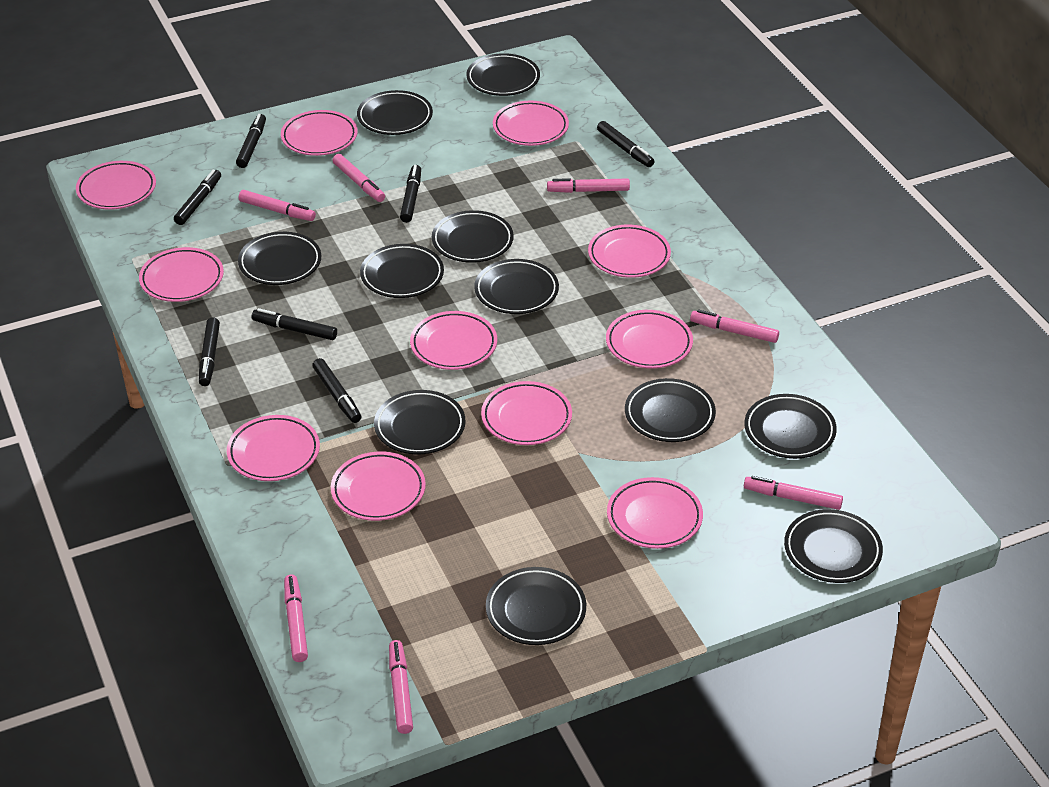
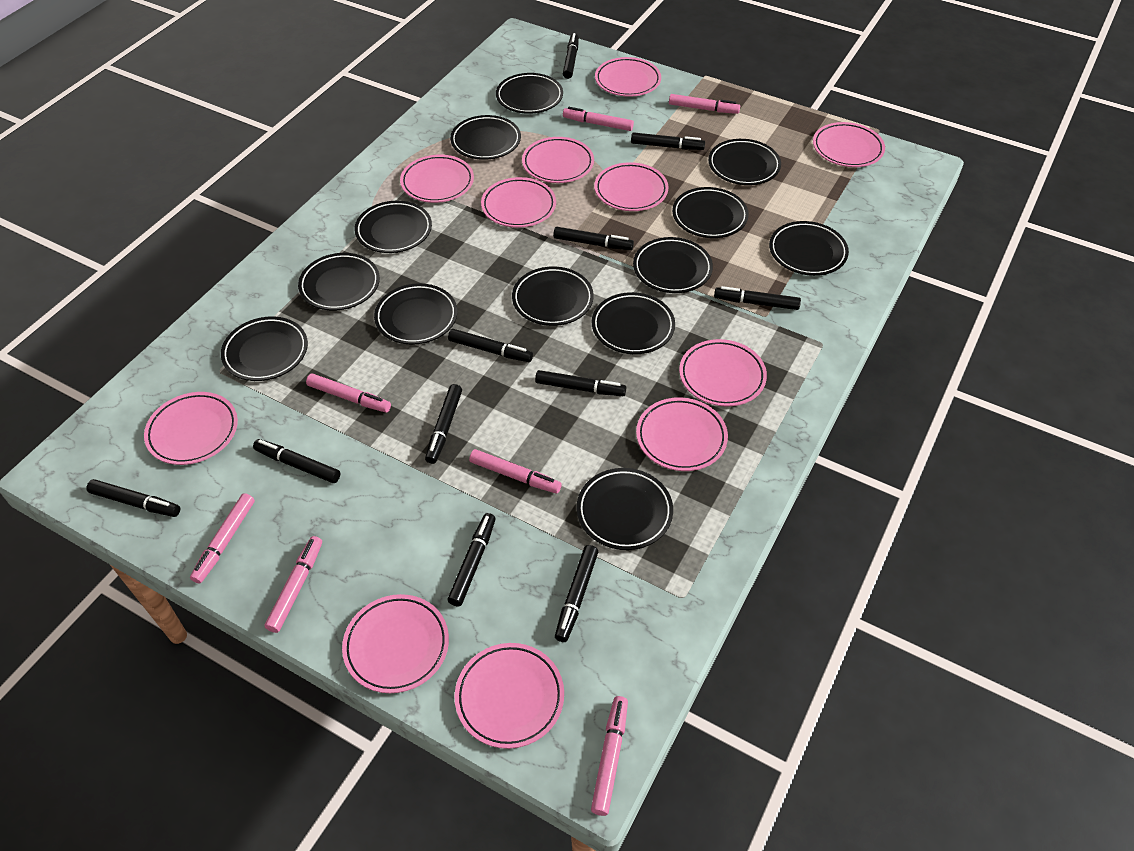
black marker: 7 -> 11
black plate: 11 -> 13

